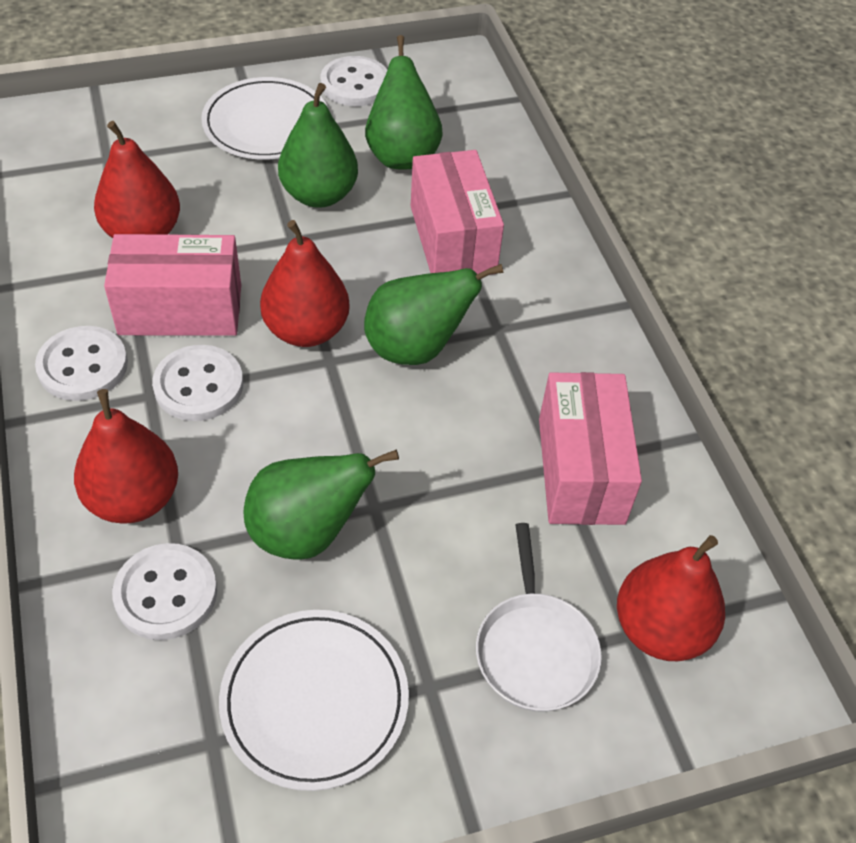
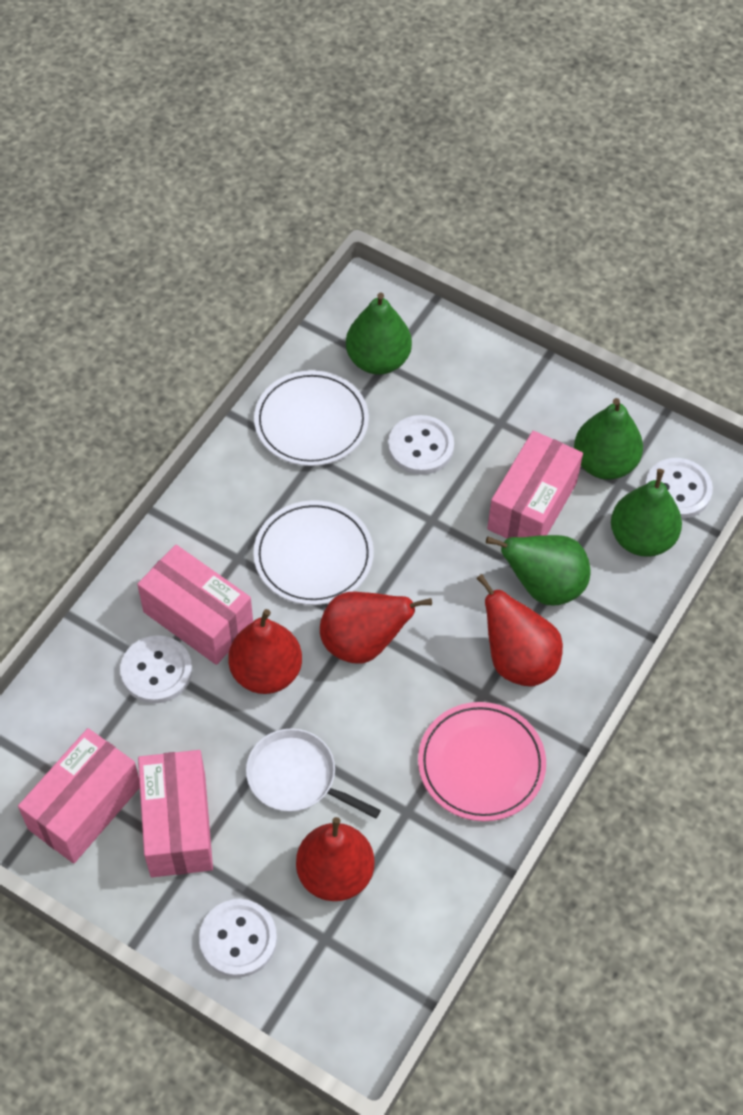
pink box: 3 -> 4
pink plate: 0 -> 1

